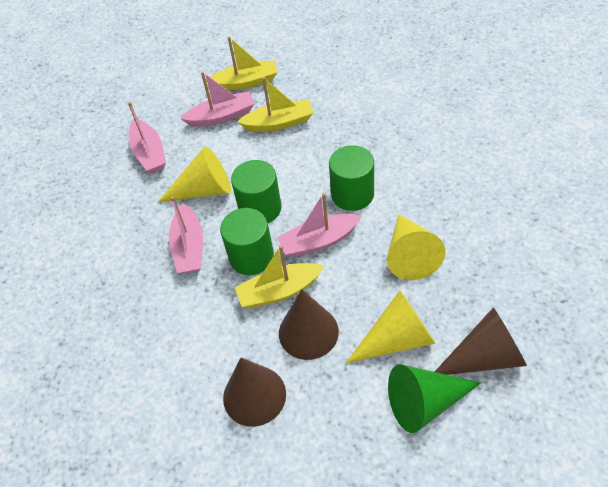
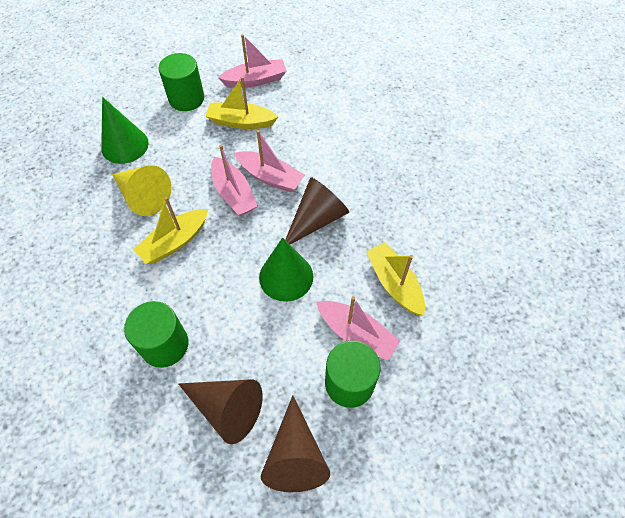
green cone: 1 -> 2
yellow cone: 3 -> 1

